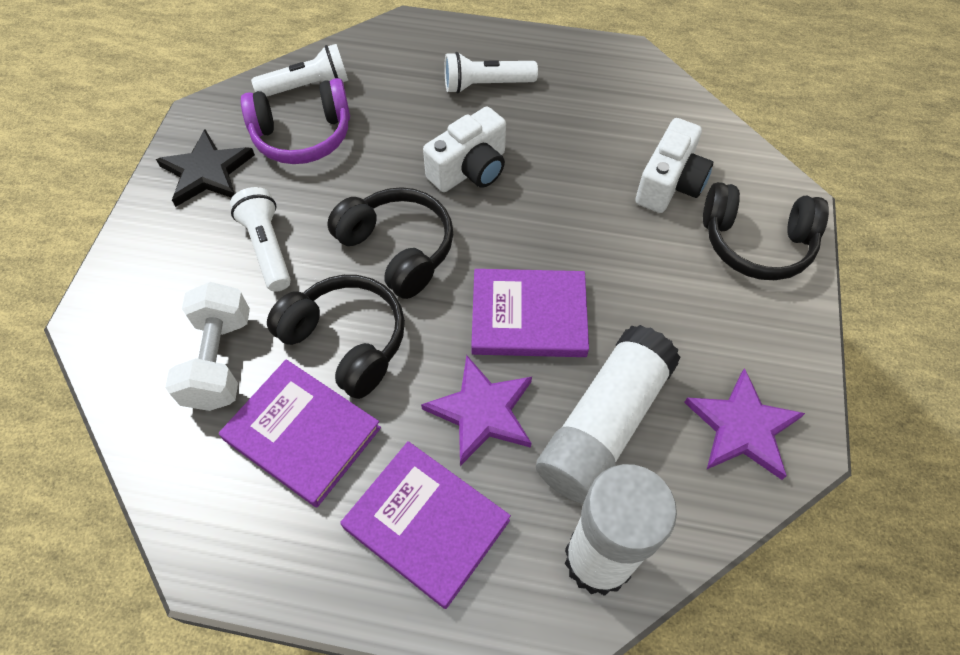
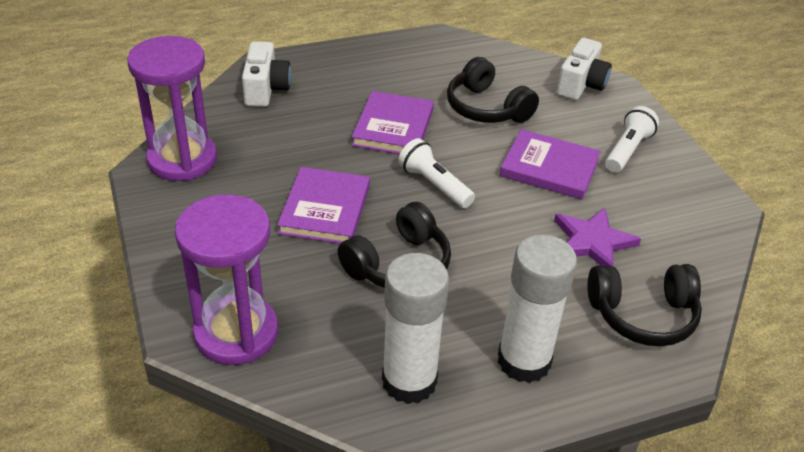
black star: 1 -> 0
purple headphones: 1 -> 0
purple hourglass: 0 -> 2
purple star: 2 -> 1
white dumbbell: 1 -> 0
white flashlight: 3 -> 2

